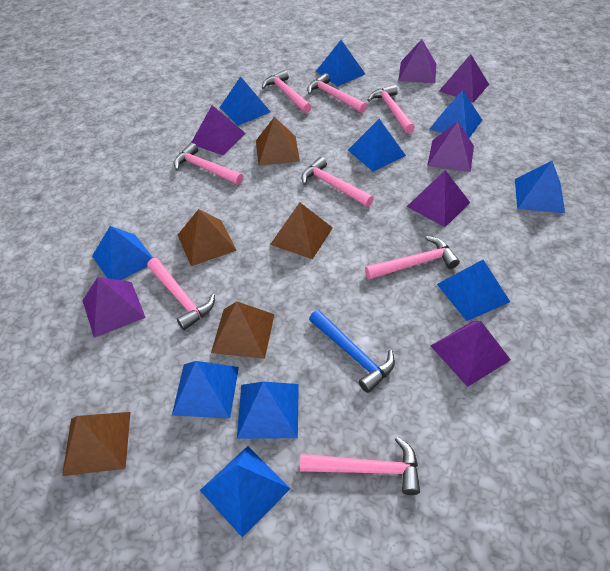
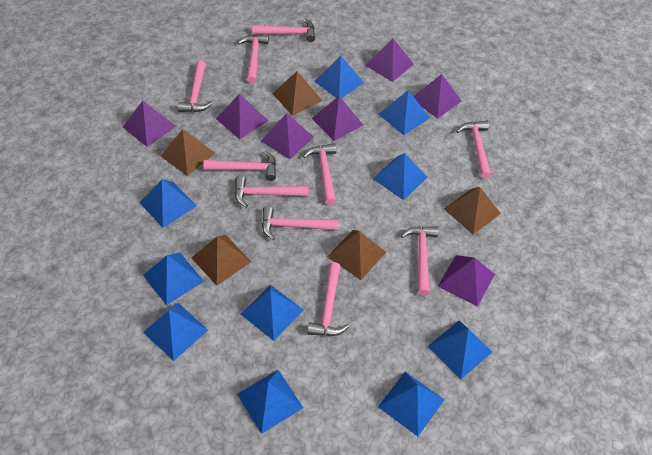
blue hammer: 1 -> 0
pink hammer: 8 -> 10

